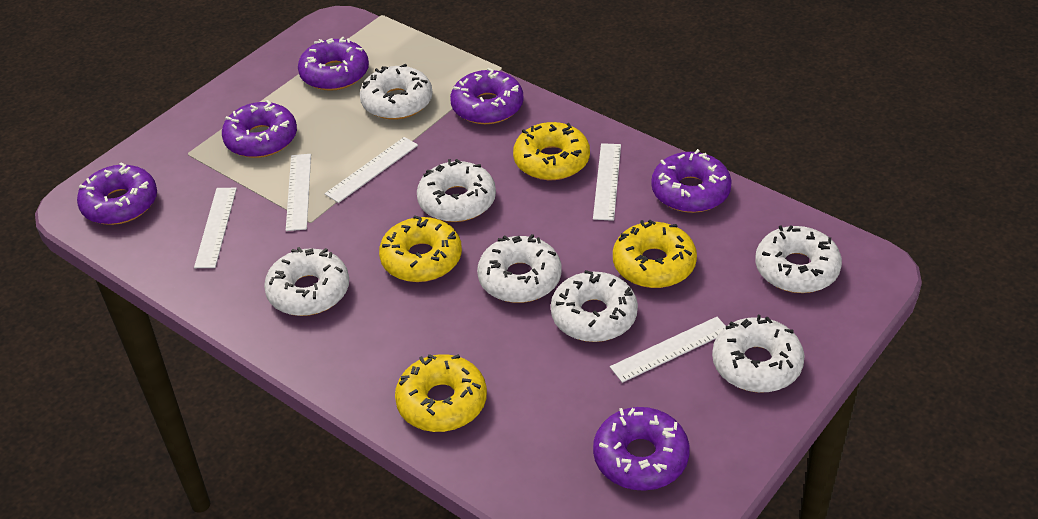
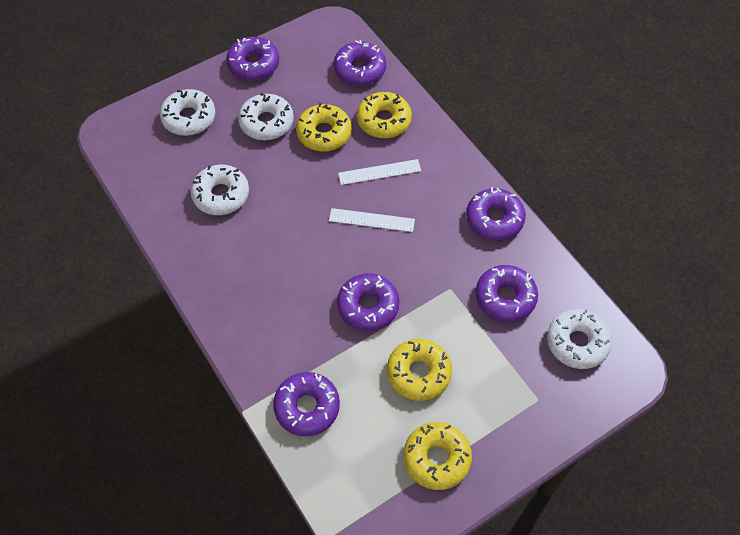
white donut: 7 -> 4
white ruler: 5 -> 2

